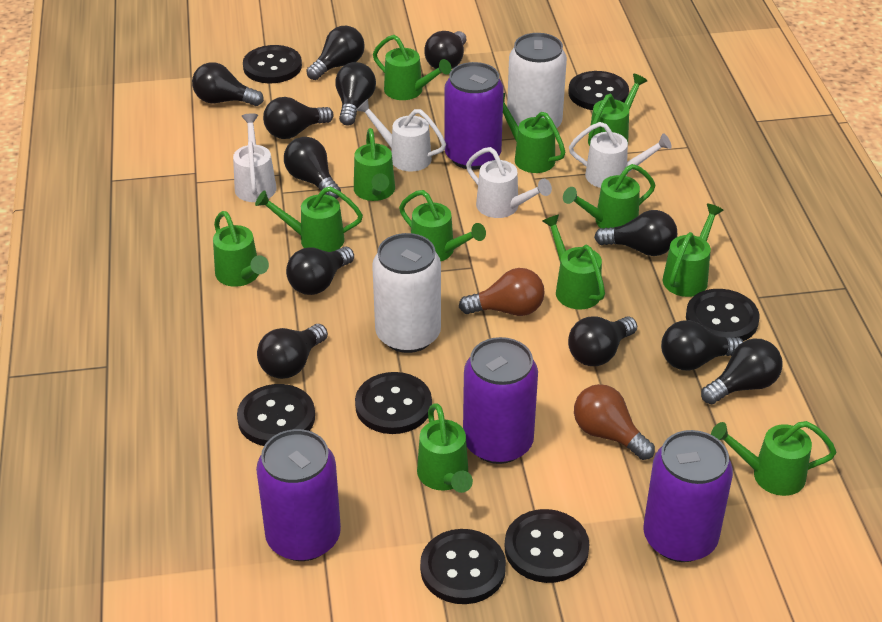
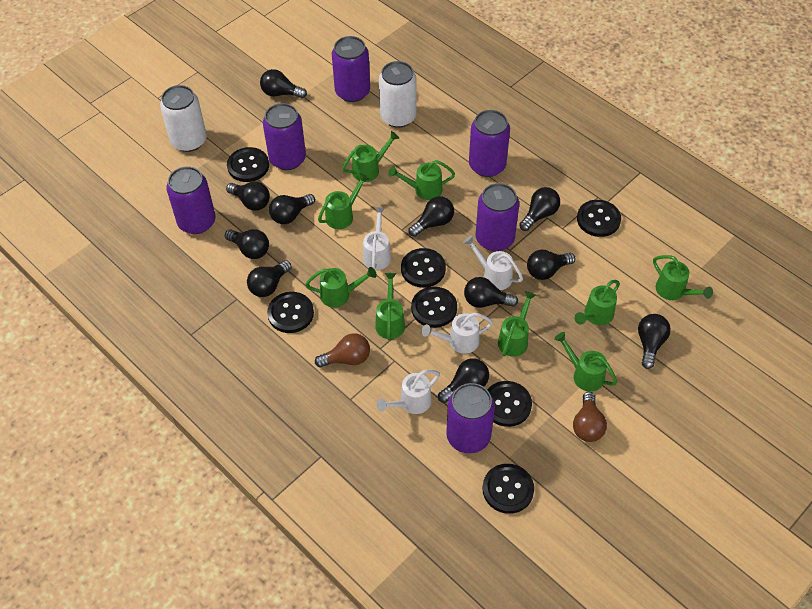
black light bulb: 12 -> 11
green watering can: 12 -> 9
purple can: 4 -> 6

